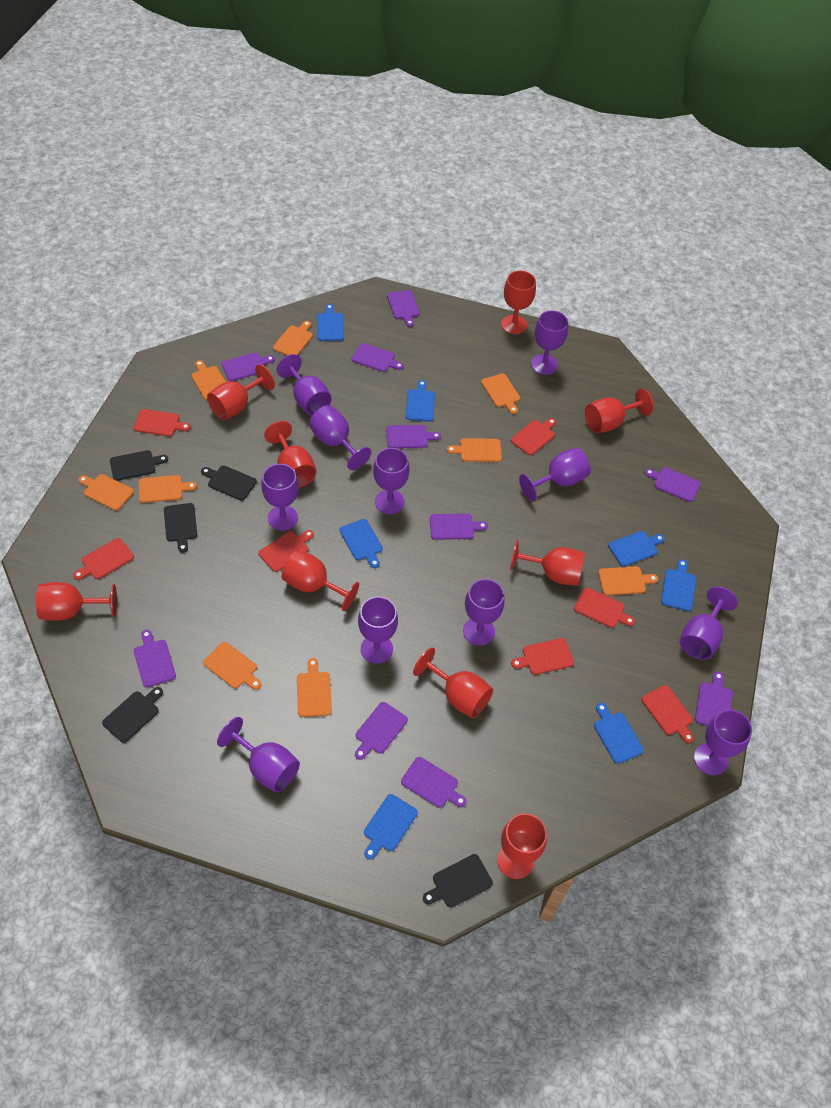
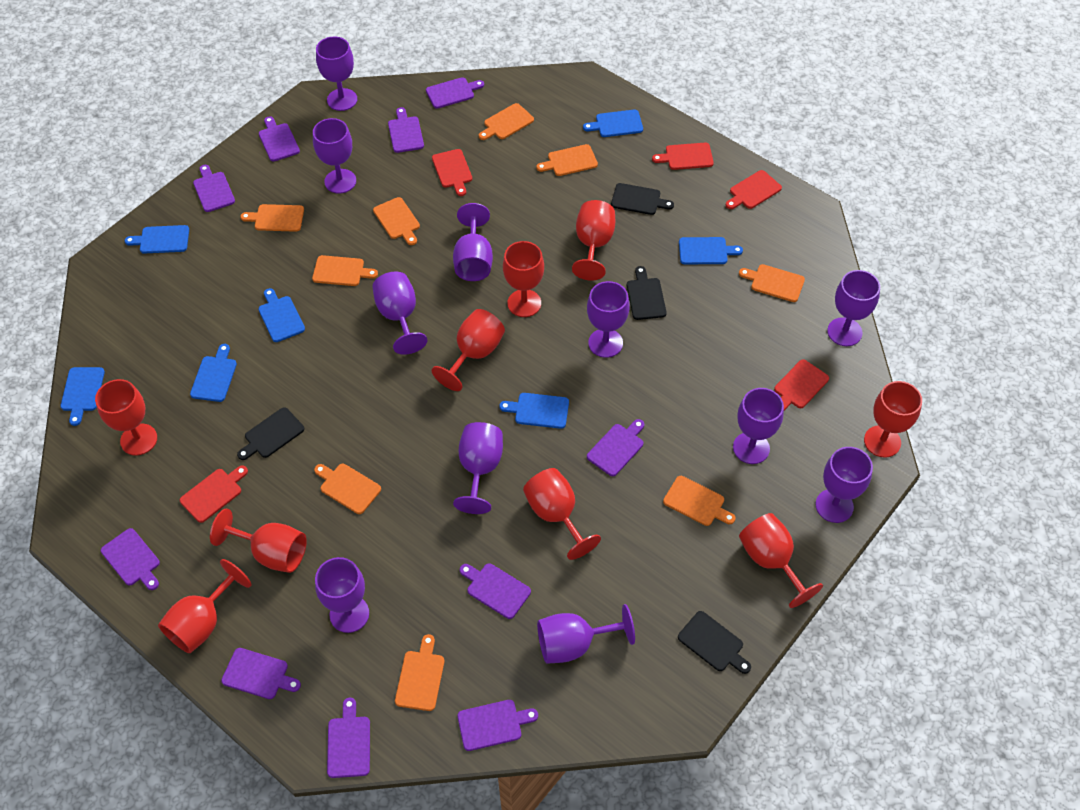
black cutting board: 5 -> 4
red cutting board: 7 -> 5

